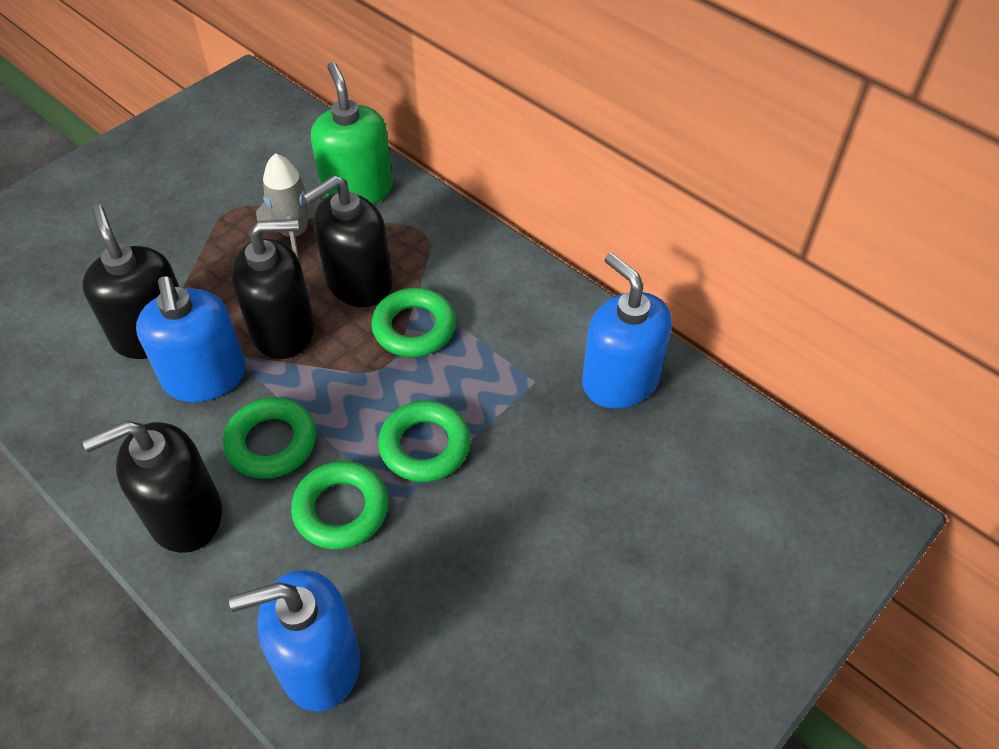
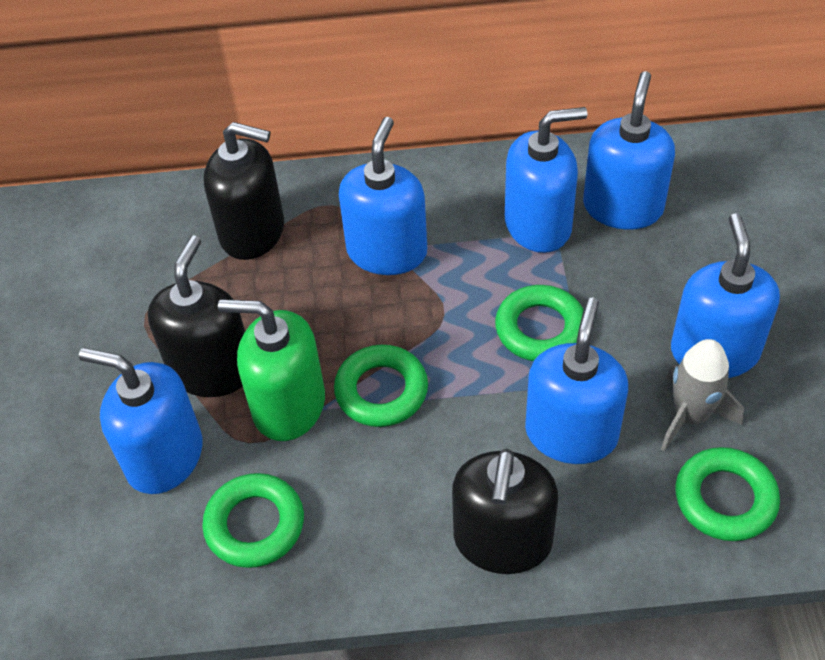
black soap dispenser: 4 -> 3
blue soap dispenser: 3 -> 6

